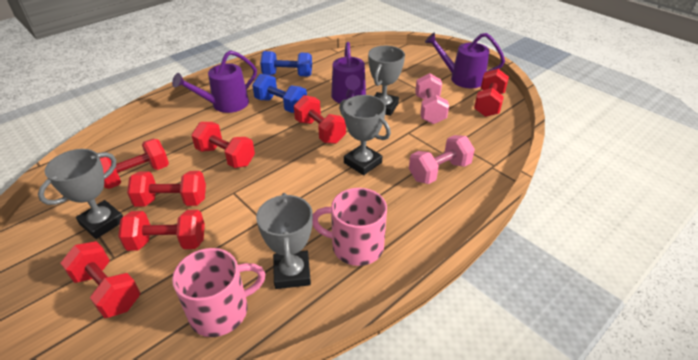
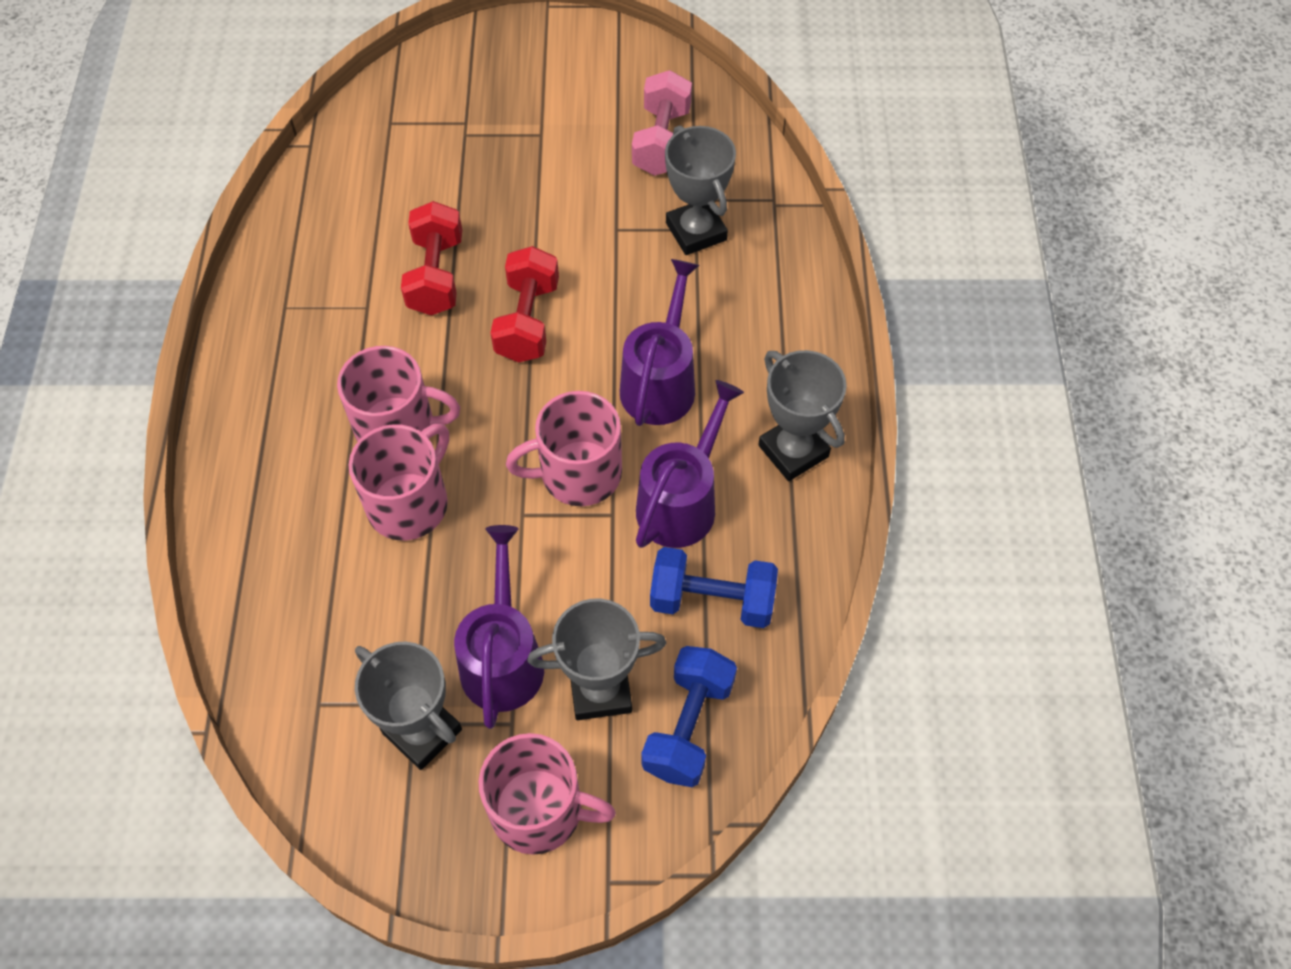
pink dumbbell: 2 -> 1
pink mug: 2 -> 4
red dumbbell: 7 -> 2

